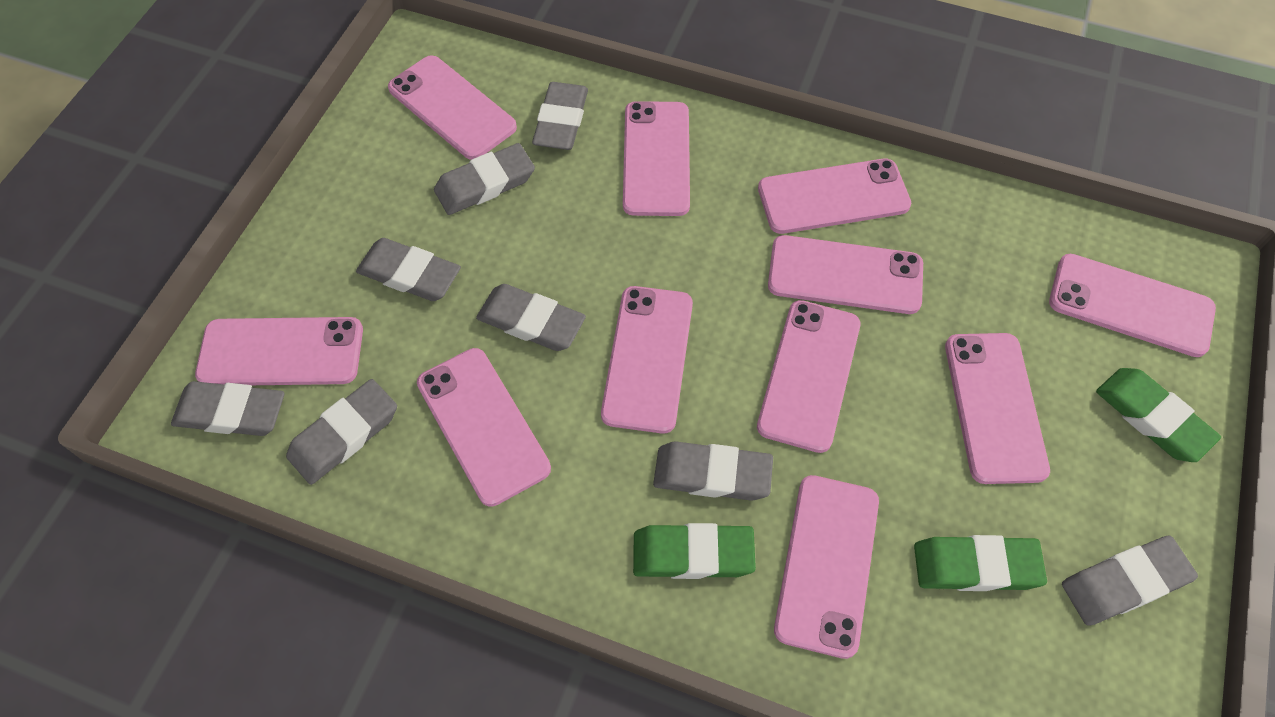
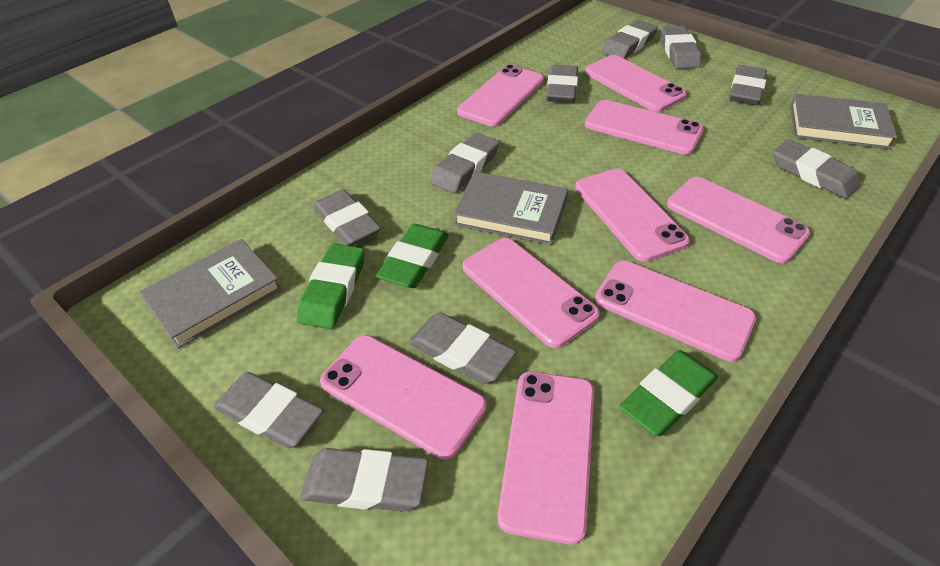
grey book: 0 -> 3
grey eraser: 8 -> 10
pink phone: 11 -> 9

